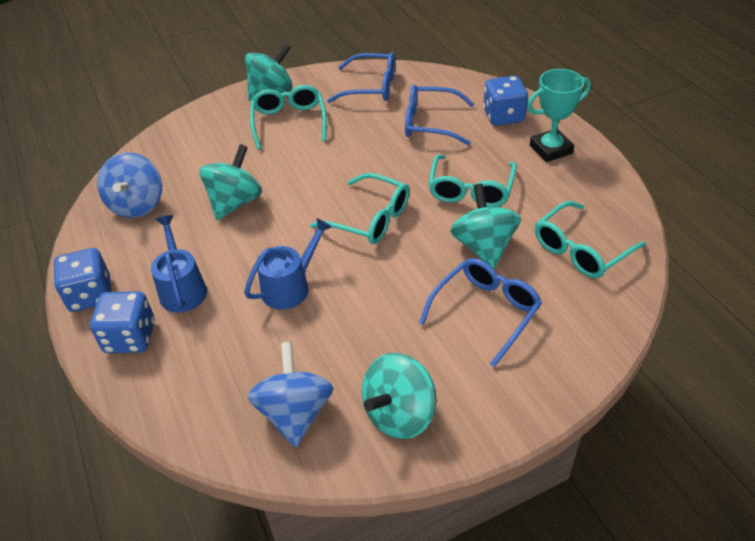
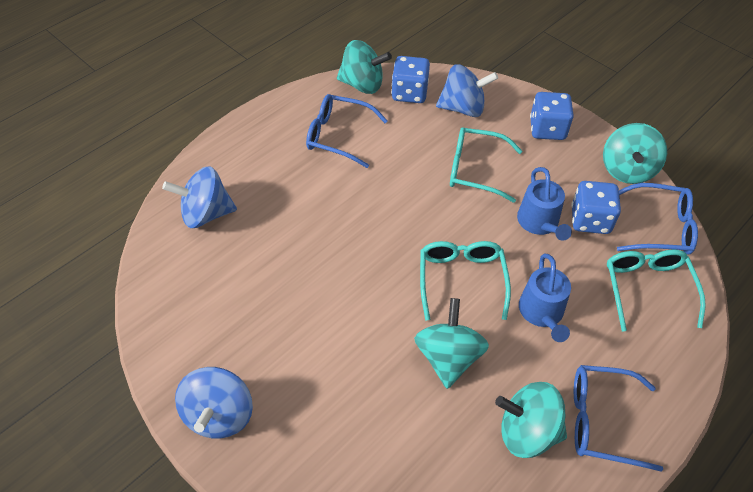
blue spinning top: 2 -> 3
turquoise glasses: 4 -> 3
turquoise trophy: 1 -> 0

